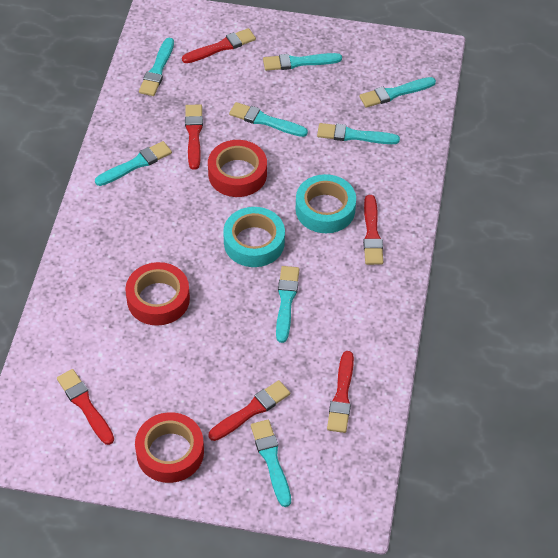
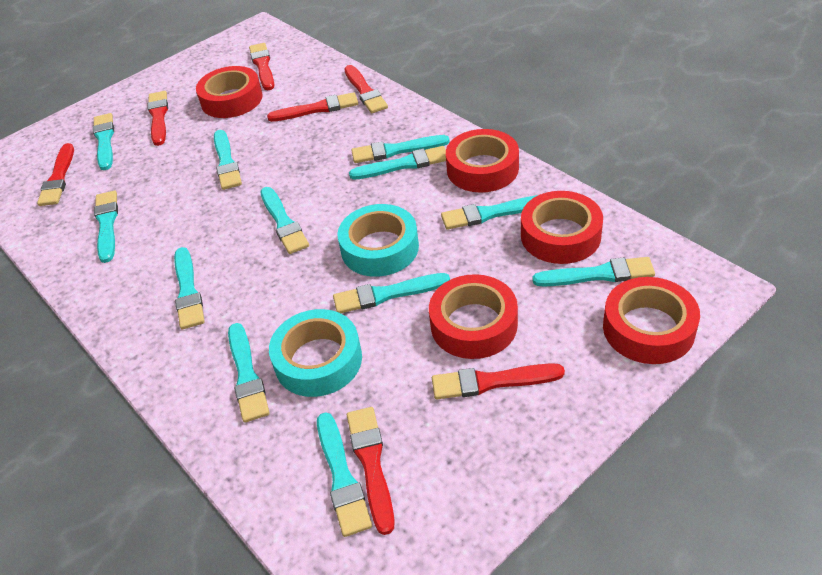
red brush: 6 -> 7
red tape: 3 -> 5
turquoise brush: 8 -> 12

